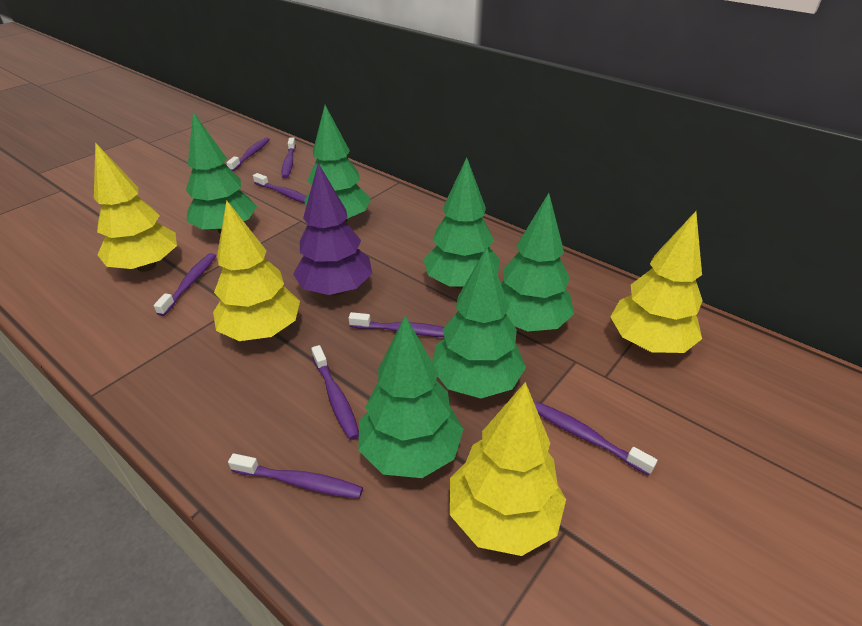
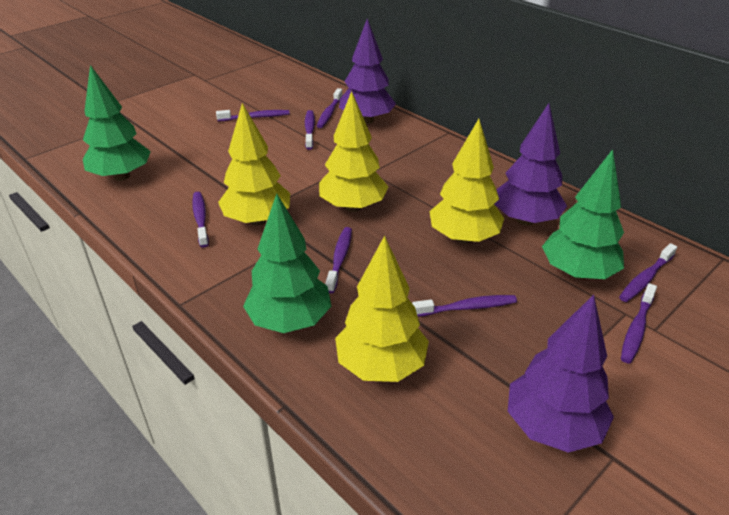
green tree: 6 -> 3
purple tree: 1 -> 3

